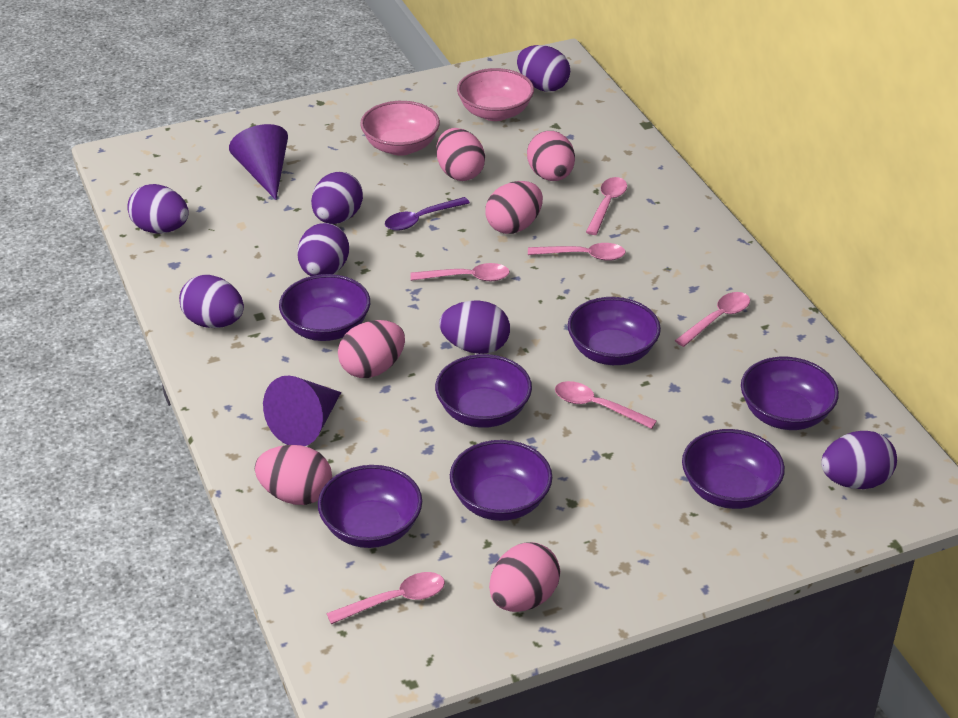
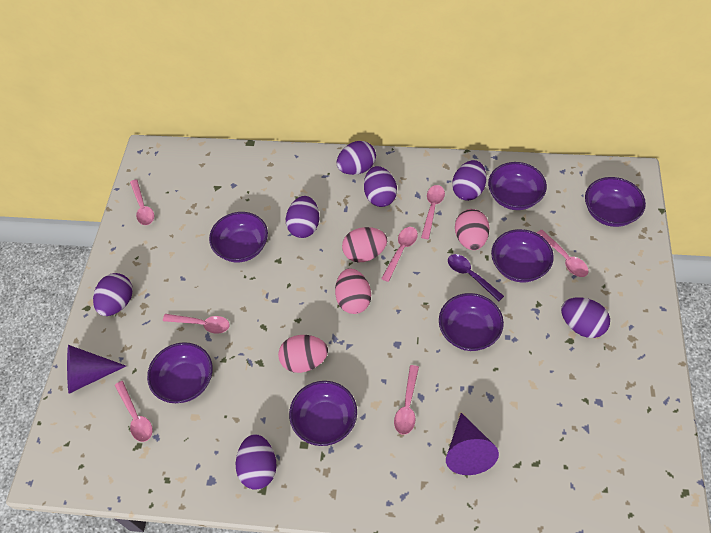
pink bowl: 2 -> 0
pink egg: 6 -> 4
pink spoon: 6 -> 7

